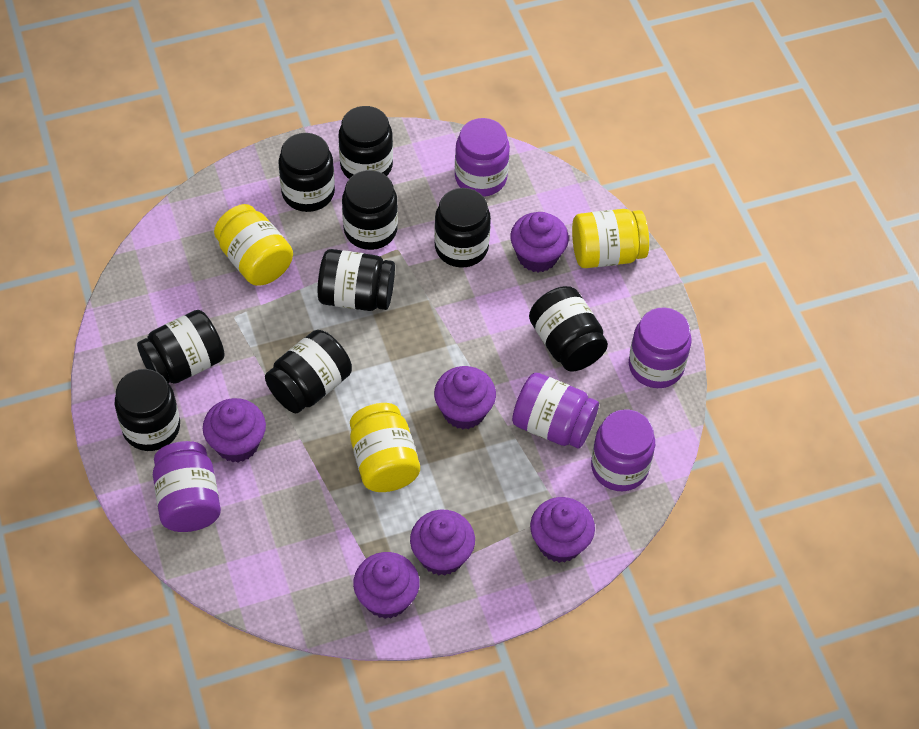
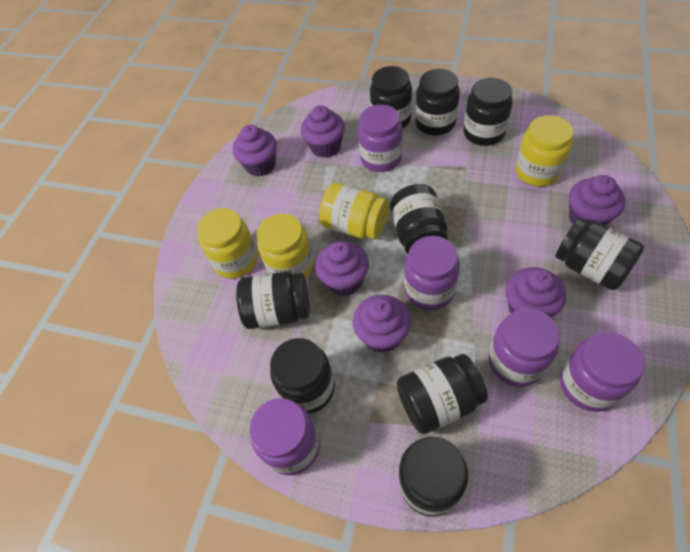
yellow jar: 3 -> 4

